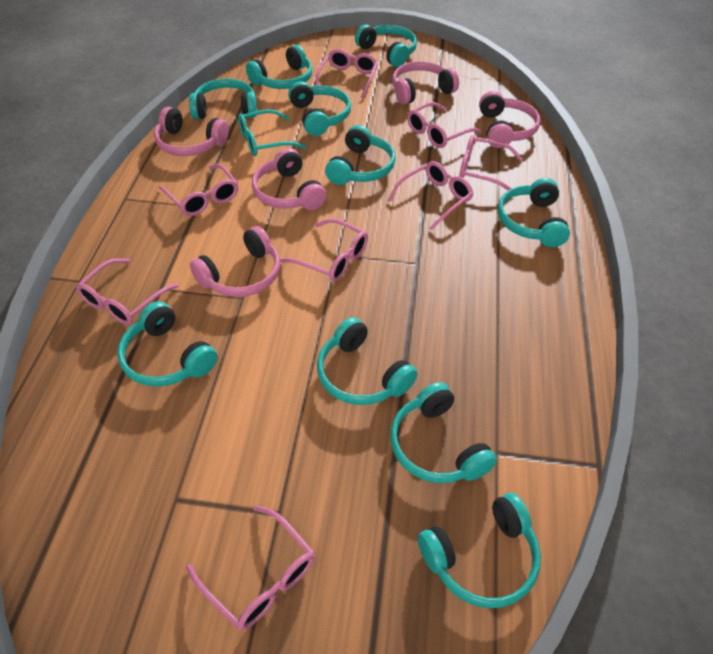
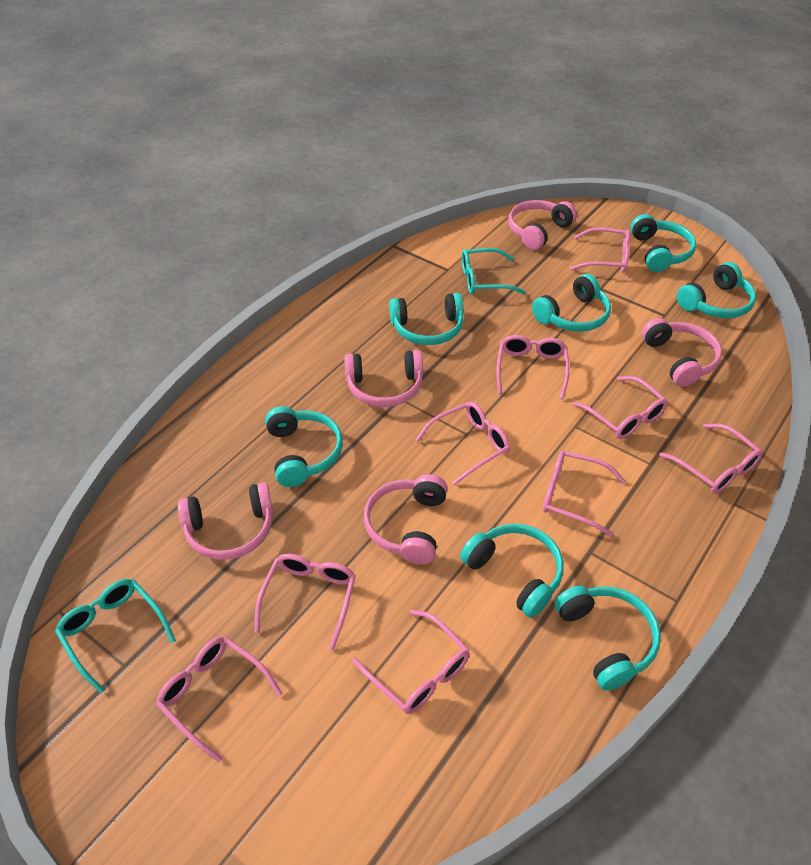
pink glasses: 8 -> 9
turquoise glasses: 1 -> 2
turquoise headphones: 10 -> 7

